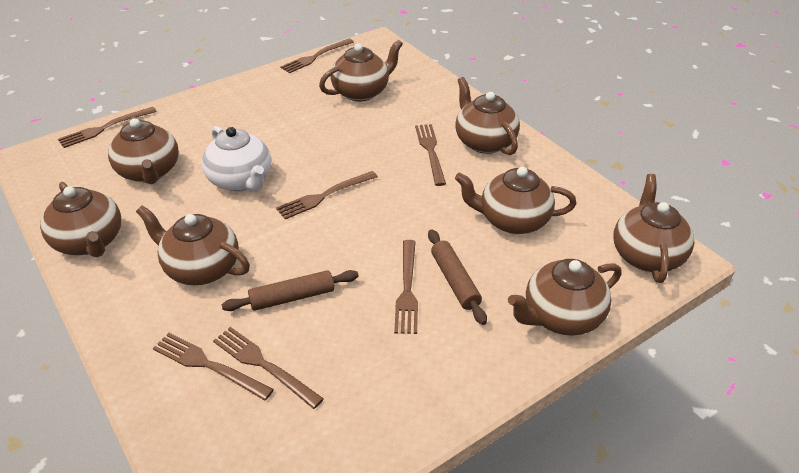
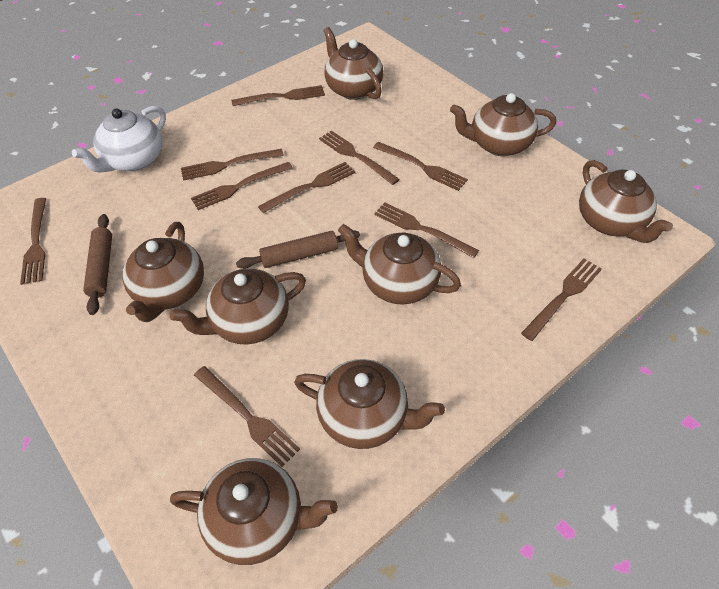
brown fork: 7 -> 10

